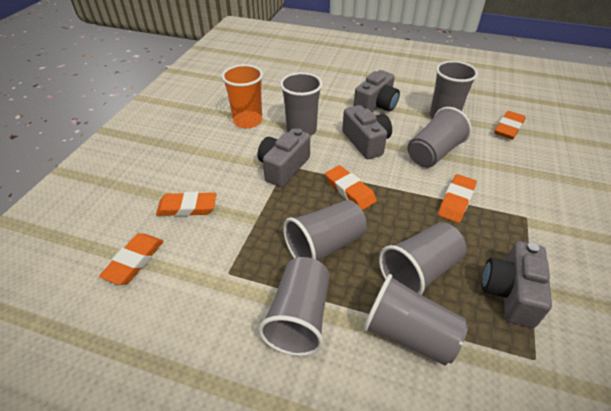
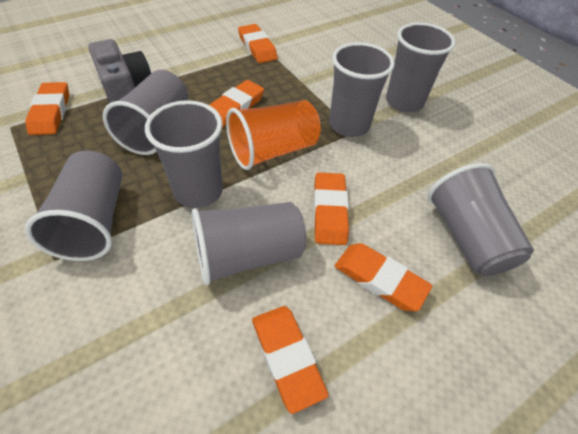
grey camera: 4 -> 1
orange eraser: 5 -> 6

